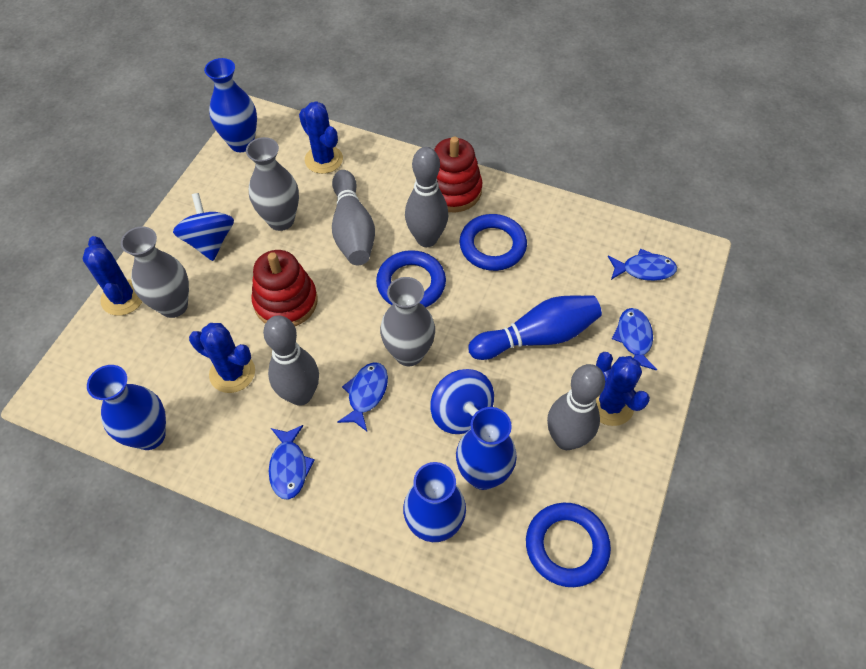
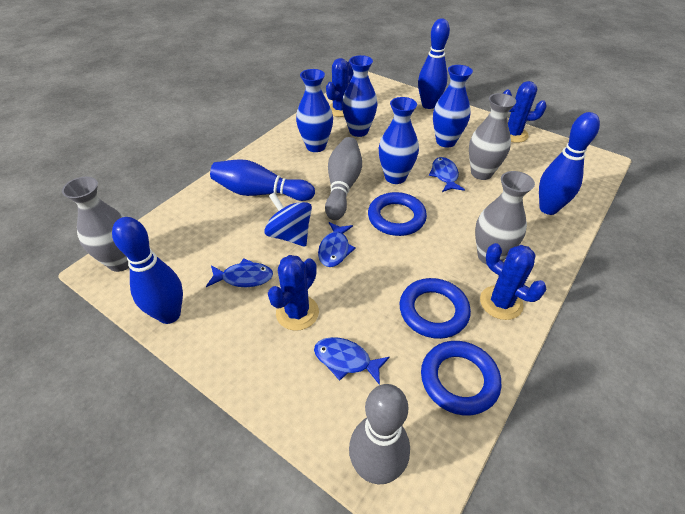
blue bowling pin: 1 -> 4
blue spinning top: 2 -> 1
grey bowling pin: 4 -> 2
red stacking toy: 2 -> 0

